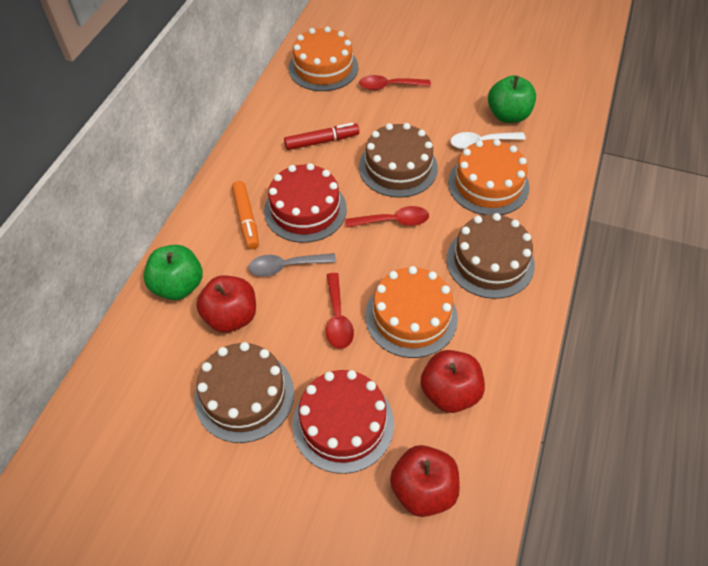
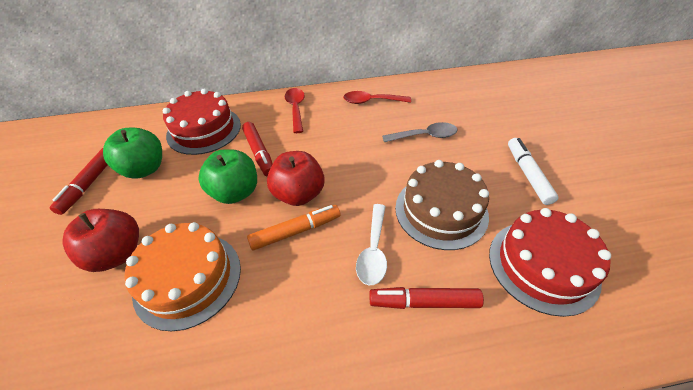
brown cake: 3 -> 1
orange cake: 3 -> 1
red apple: 3 -> 2
red marker: 1 -> 3
red spoon: 3 -> 2
white marker: 0 -> 1

